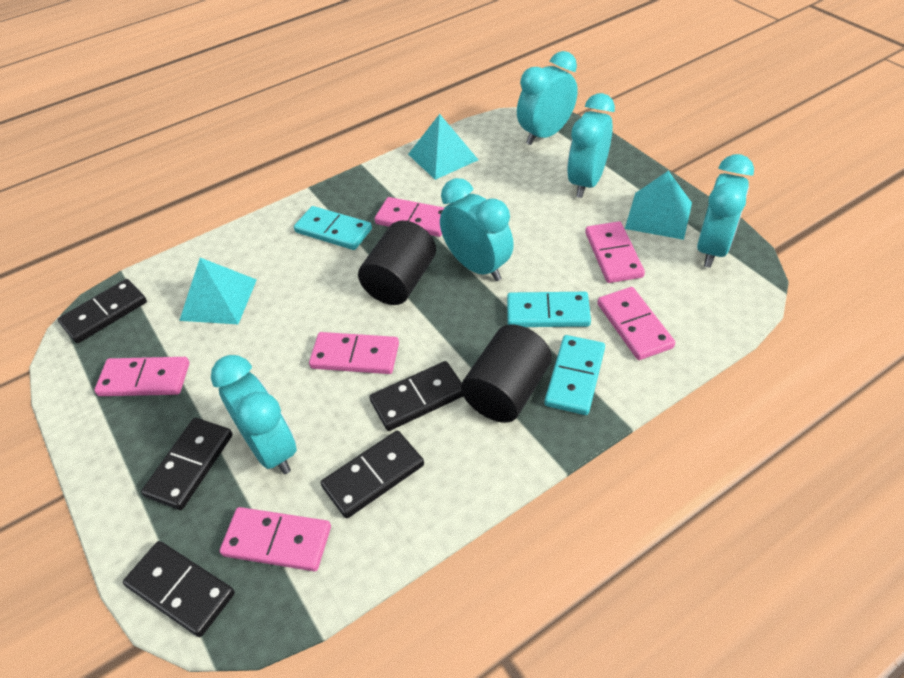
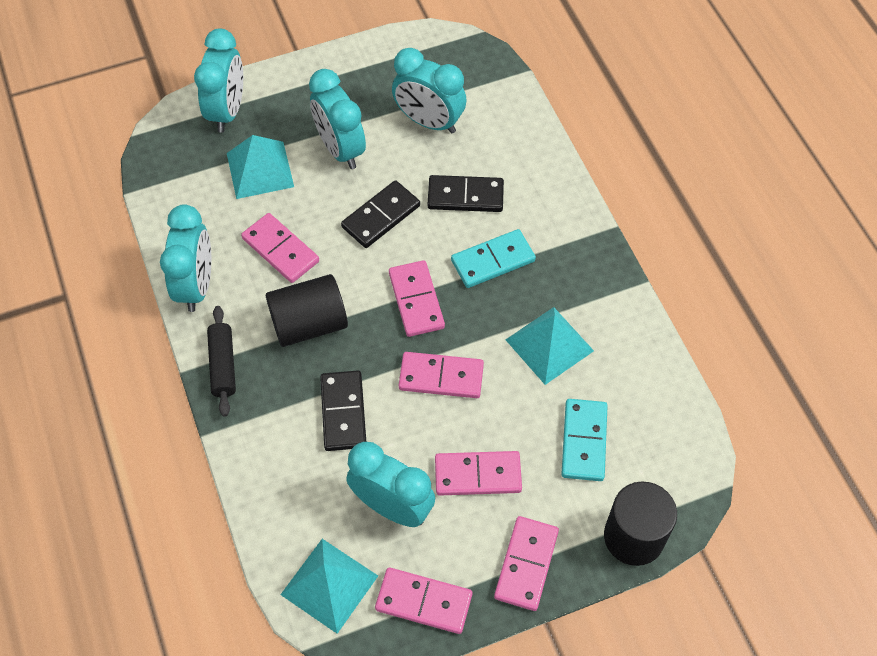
black domino: 5 -> 3
black rolling pin: 0 -> 1
turquoise domino: 3 -> 2

